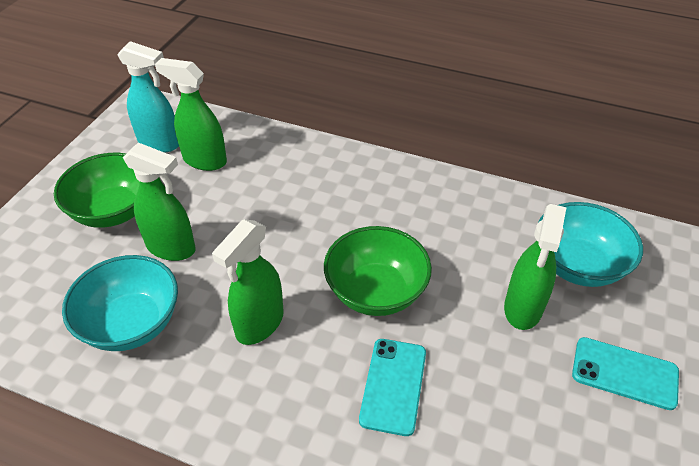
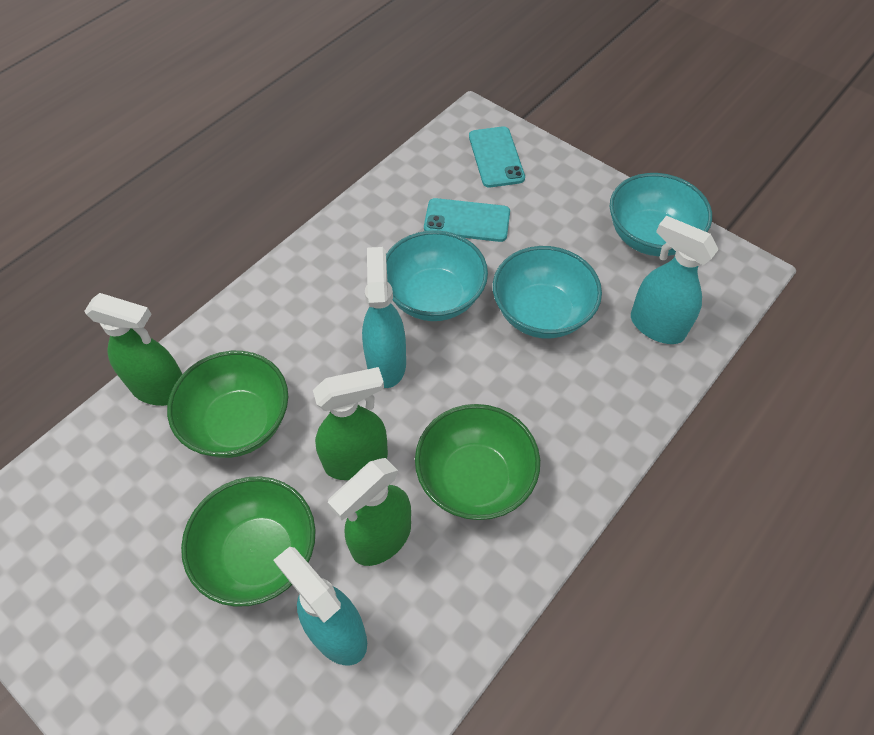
green bowl: 2 -> 3
green spray bottle: 4 -> 3
turquoise bowl: 2 -> 3
turquoise spray bottle: 1 -> 3

